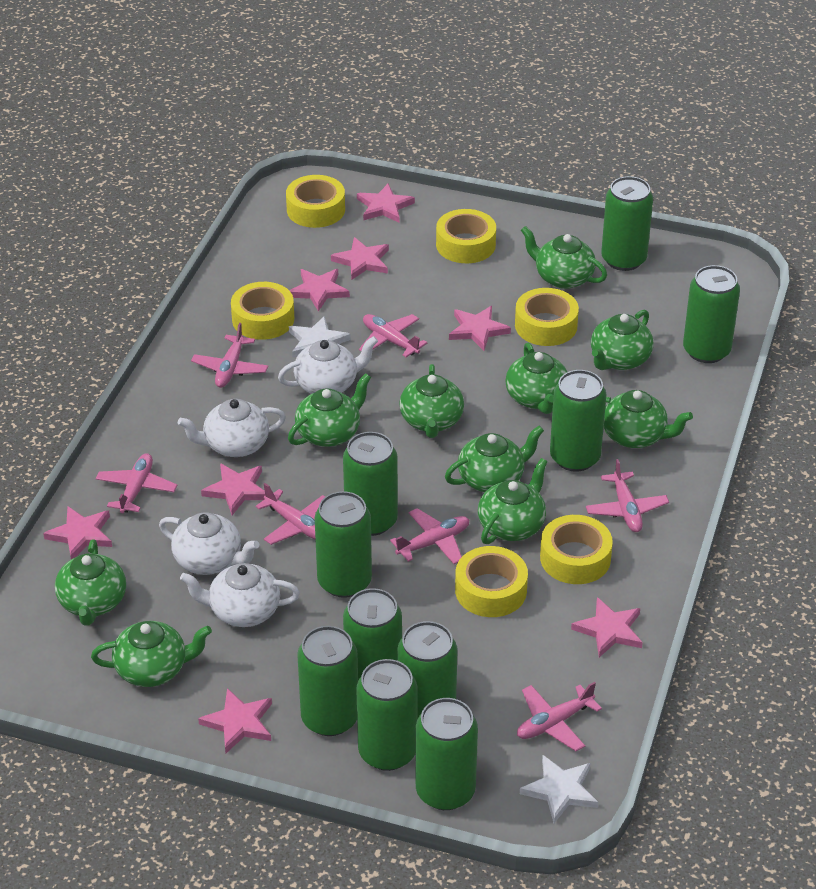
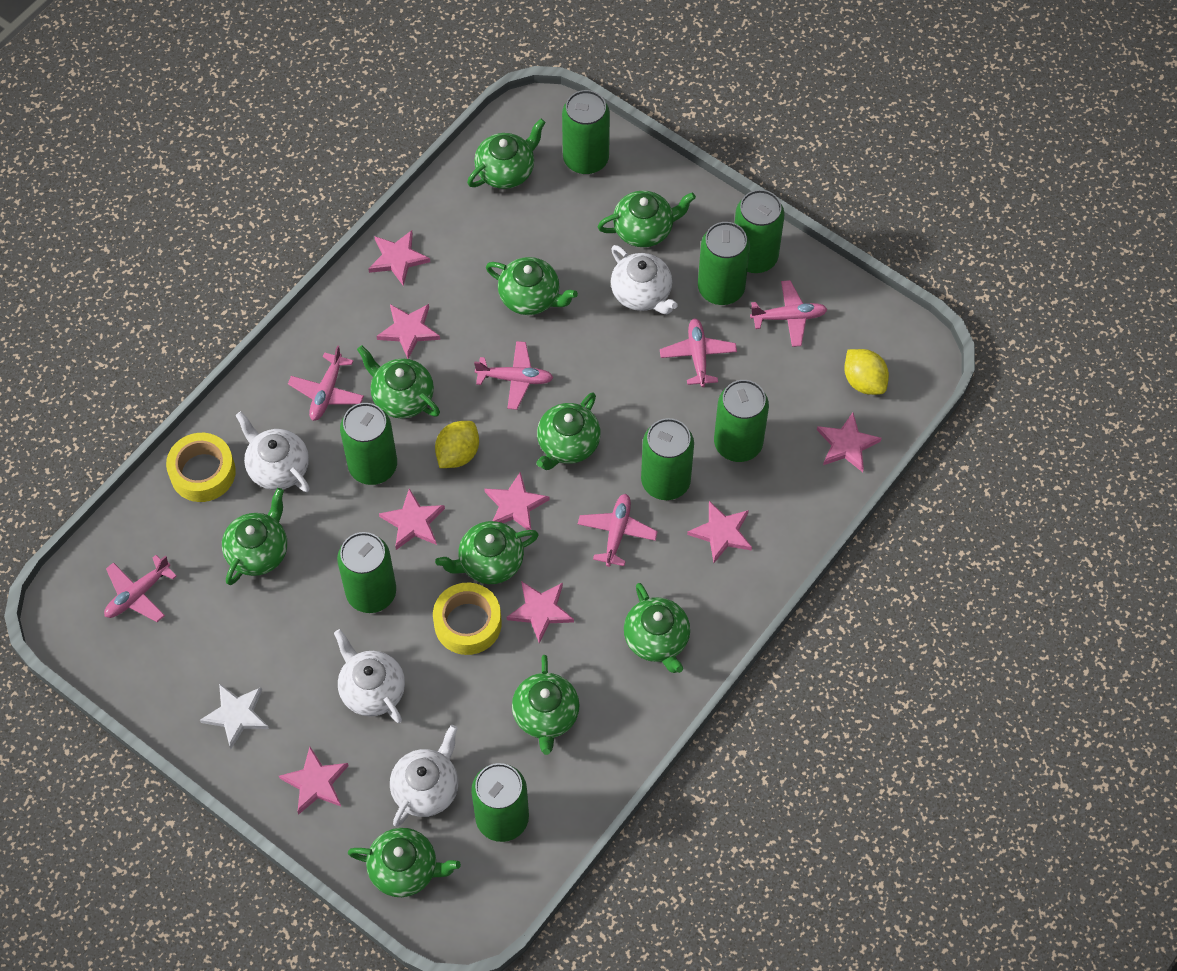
green can: 10 -> 8
pink plane: 7 -> 6
white star: 2 -> 1
yellow lemon: 0 -> 2
yellow tape: 6 -> 2

